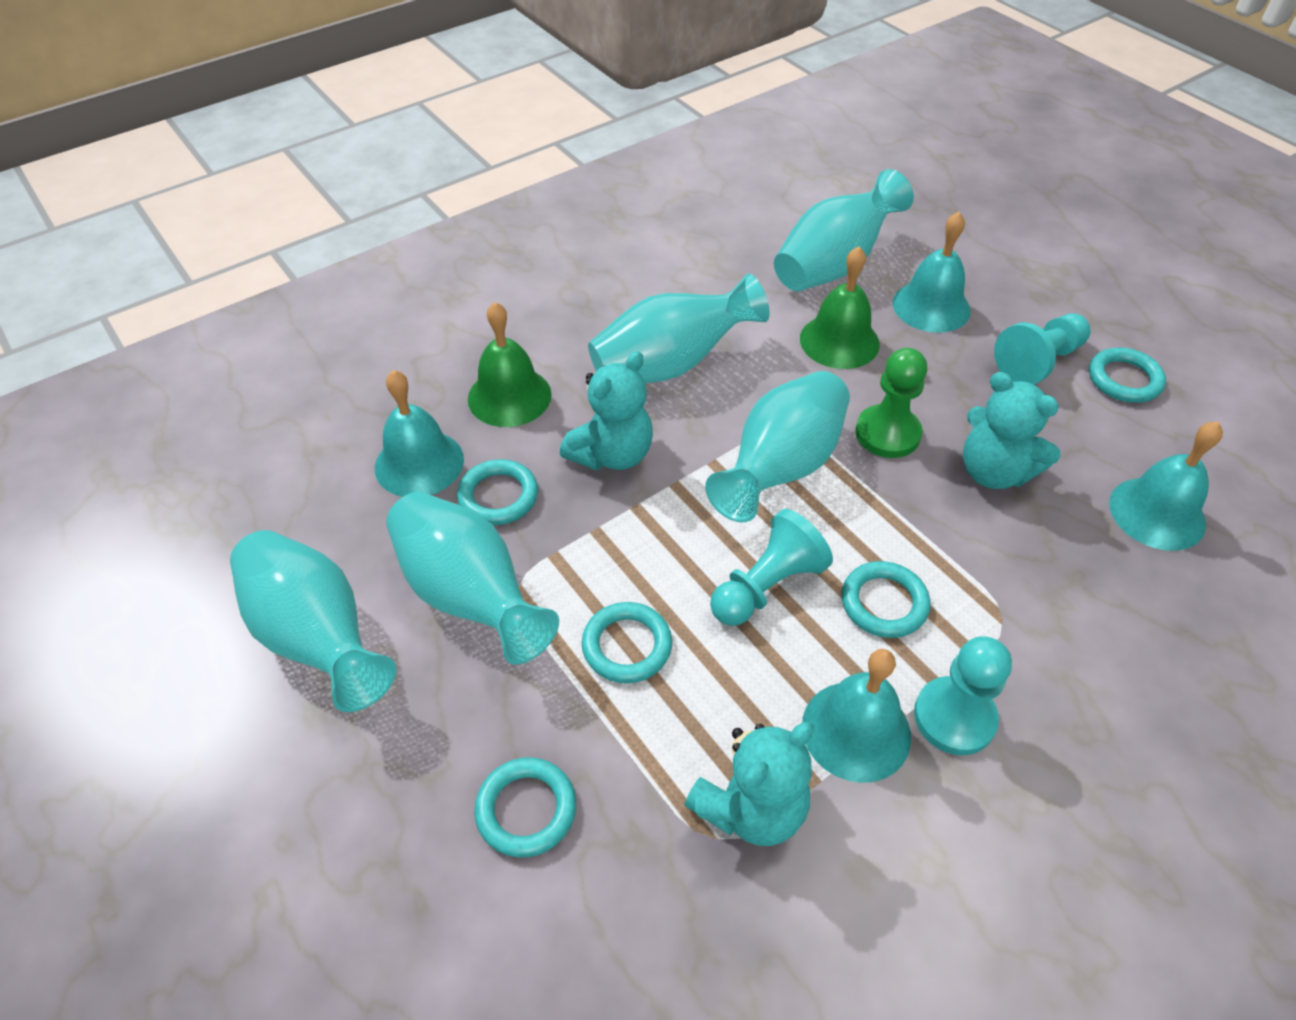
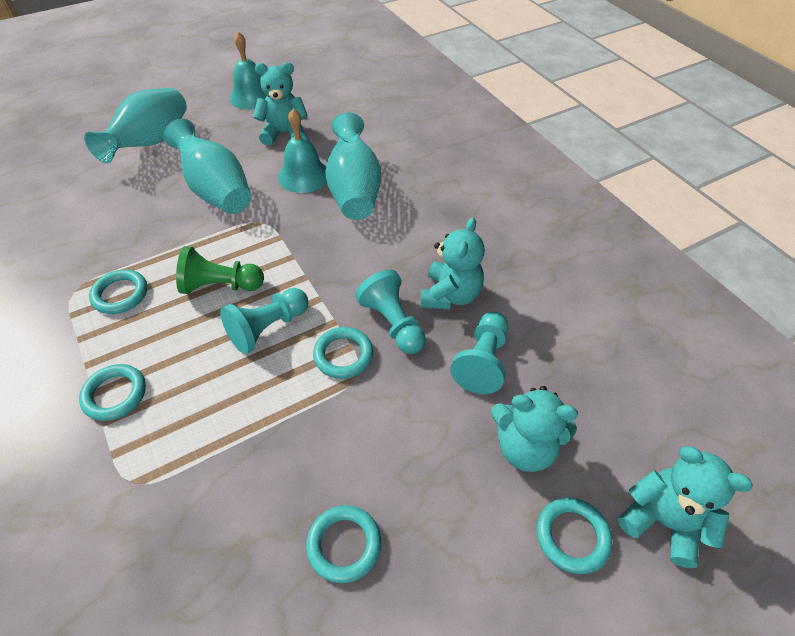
green bell: 2 -> 0
turquoise bell: 4 -> 2
turquoise teddy bear: 3 -> 4
turquoise vase: 5 -> 3

